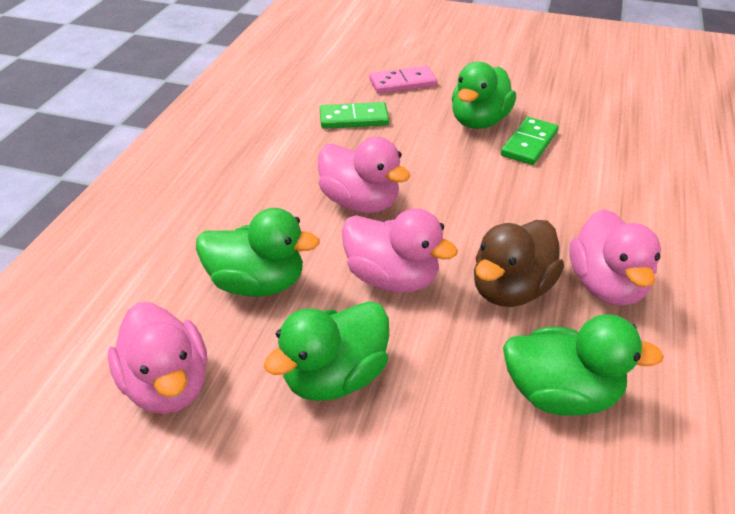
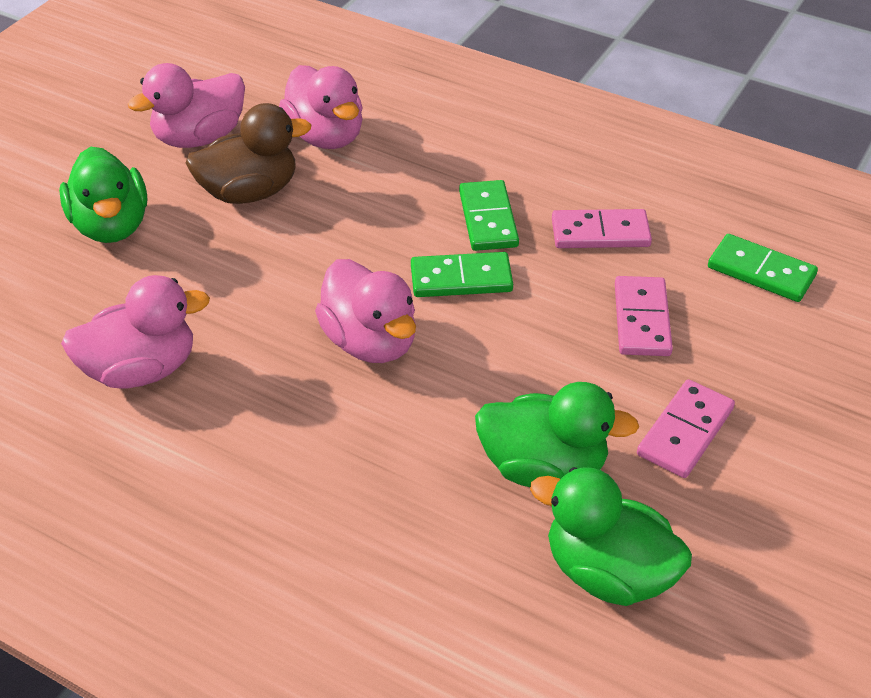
green domino: 2 -> 3
green duck: 4 -> 3
pink domino: 1 -> 3

